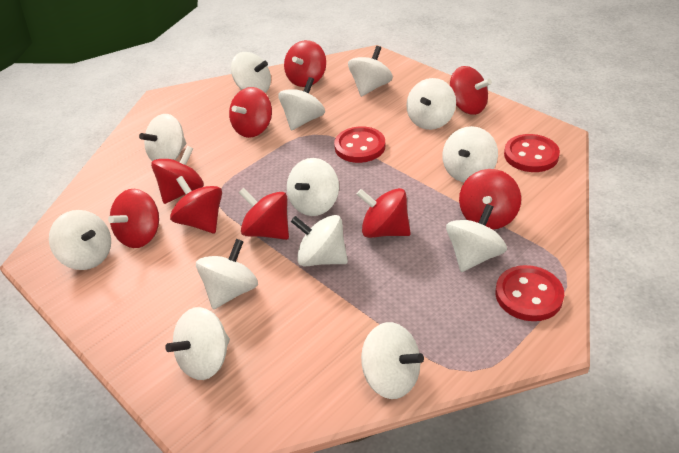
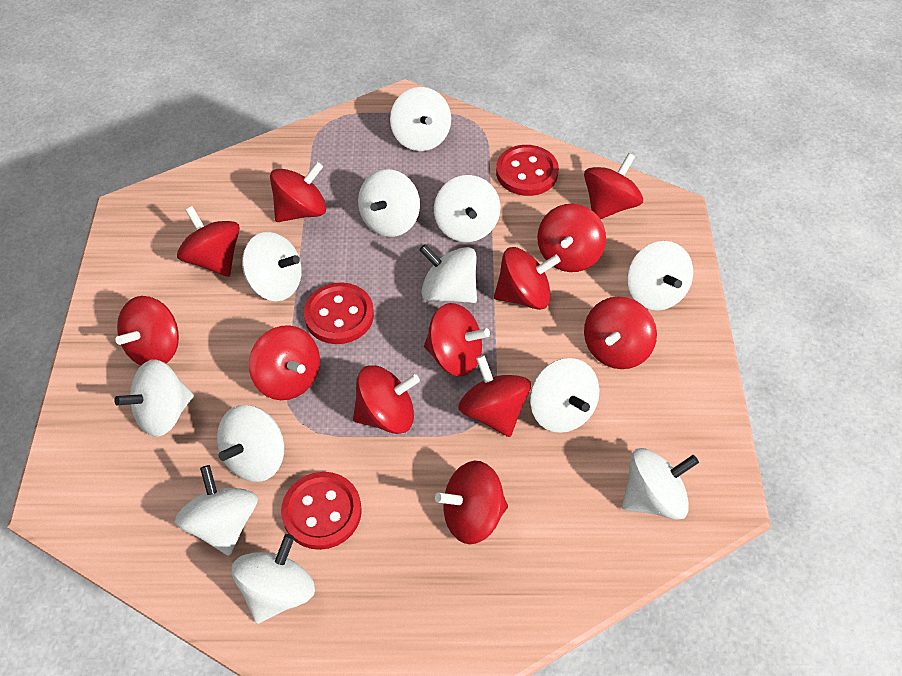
red spinning top: 9 -> 12
white spinning top: 13 -> 12

